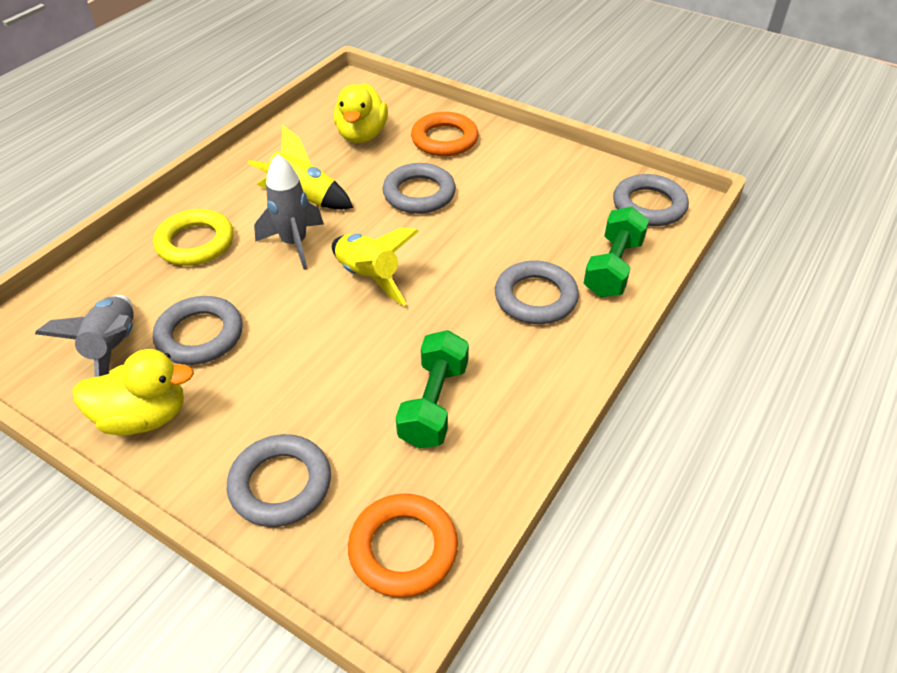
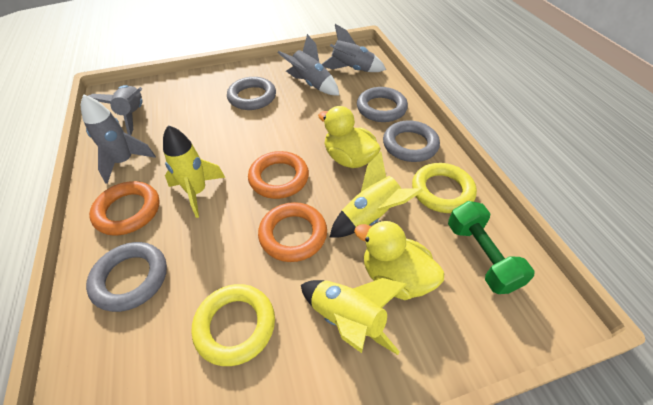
green dumbbell: 2 -> 1
grey ring: 5 -> 4
grey rocket: 2 -> 4
orange ring: 2 -> 3
yellow ring: 1 -> 2
yellow rocket: 2 -> 3

